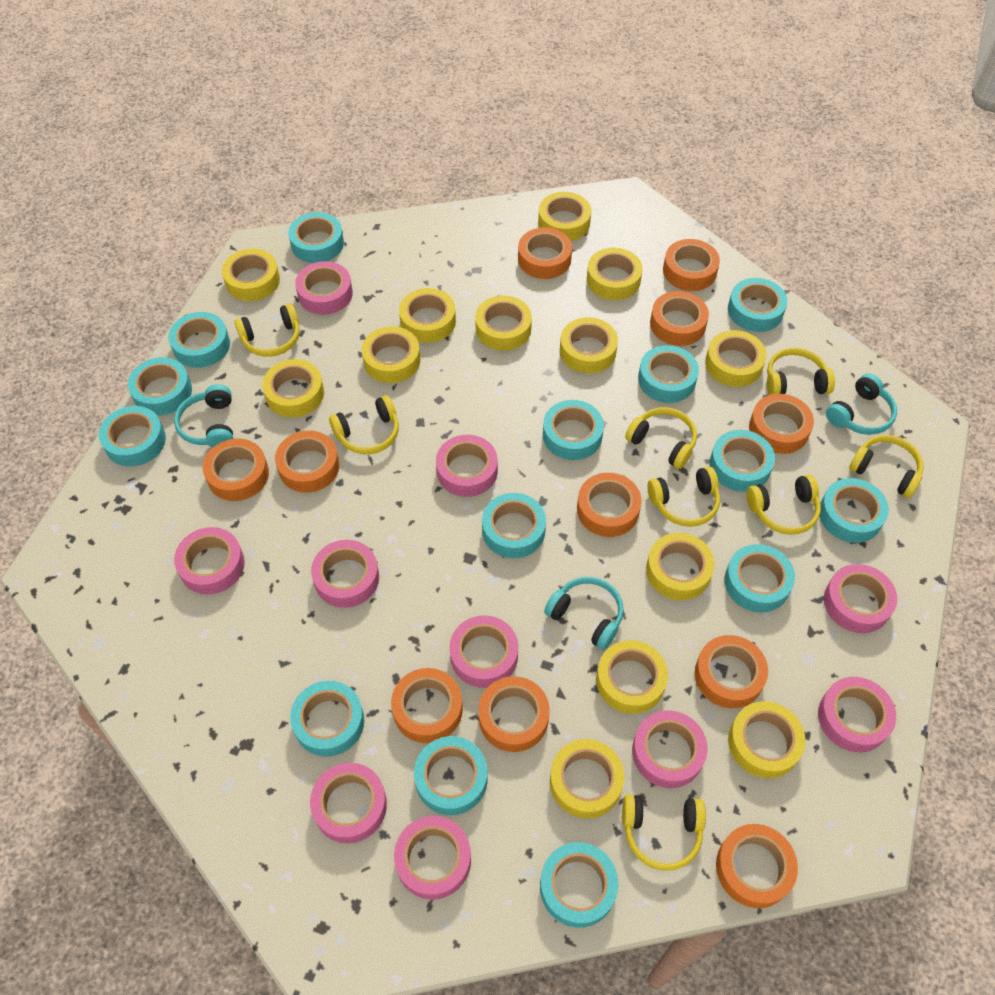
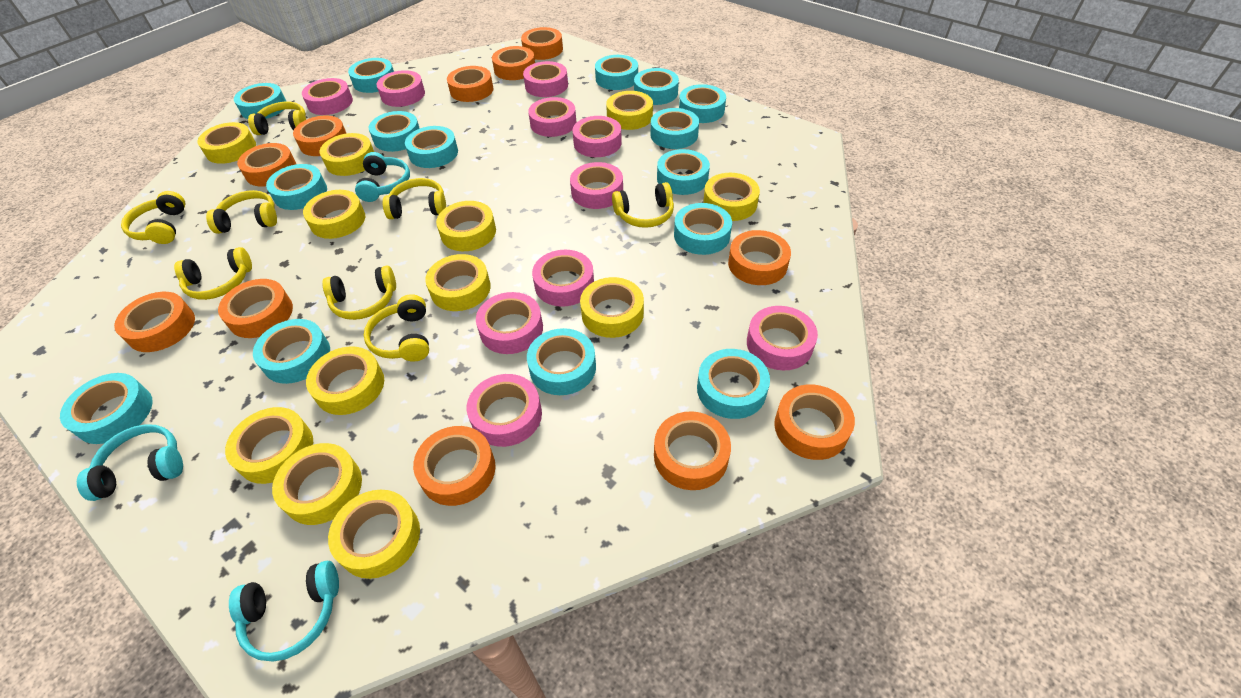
turquoise tape: 14 -> 15
yellow tape: 13 -> 12

